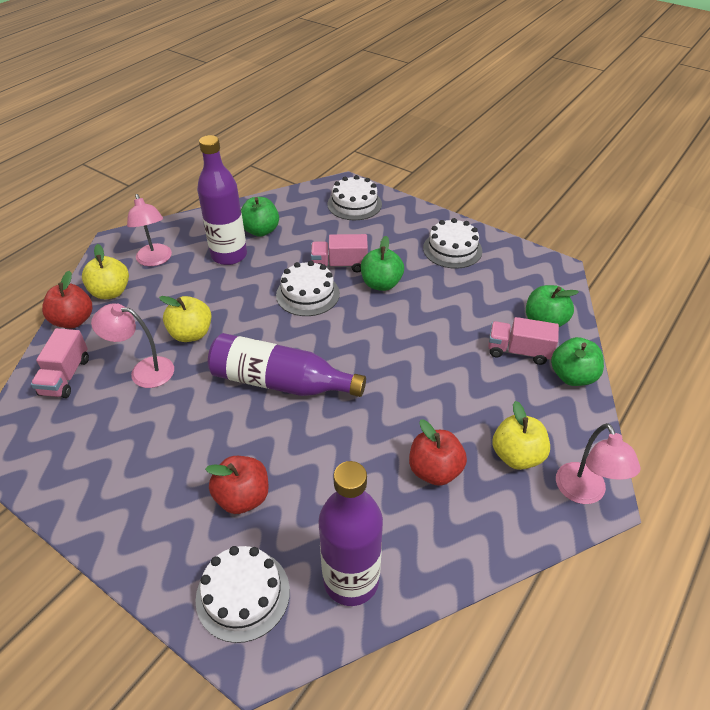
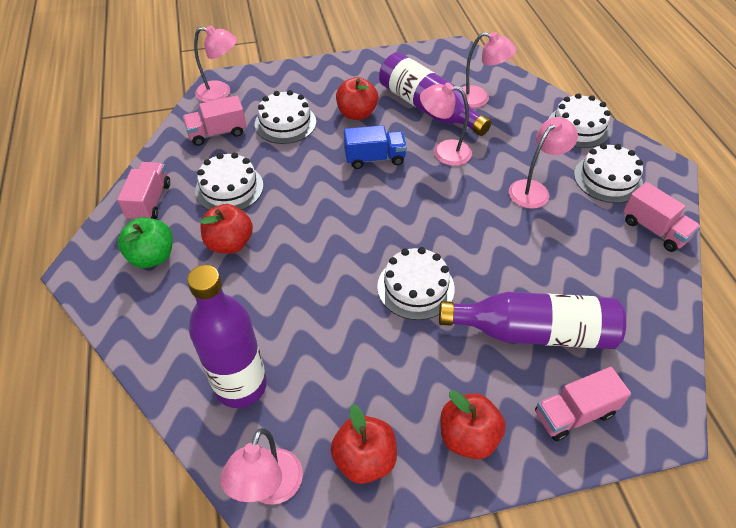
blue truck: 0 -> 1
green apple: 4 -> 1
pink lamp: 3 -> 5
pink truck: 3 -> 4
red apple: 3 -> 4
white cake: 4 -> 5
yellow apple: 3 -> 0

